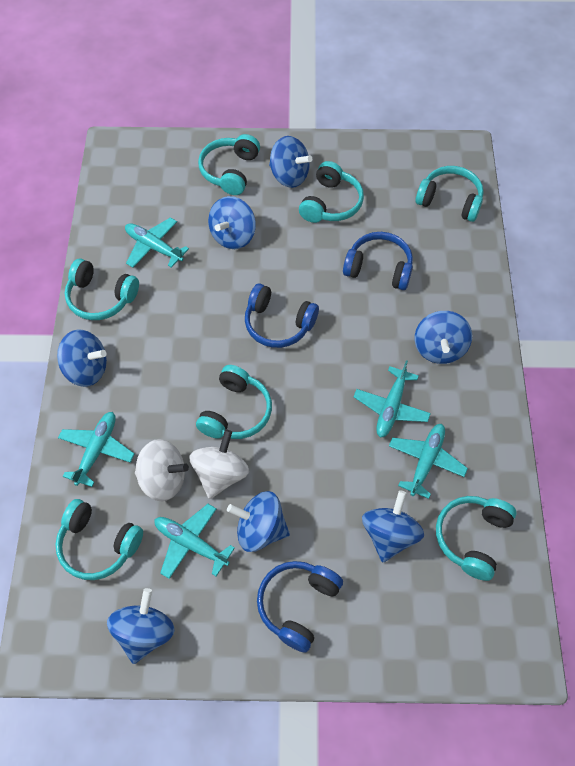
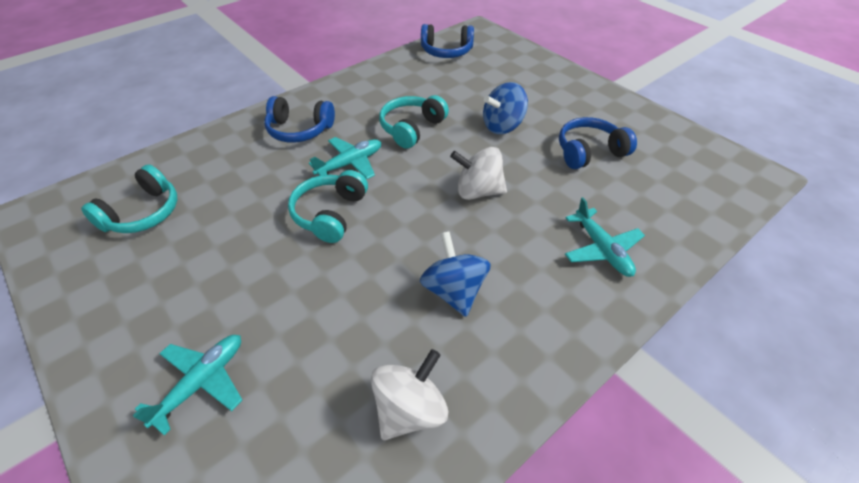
blue spinning top: 7 -> 2
turquoise headphones: 7 -> 3
turquoise plane: 5 -> 3

